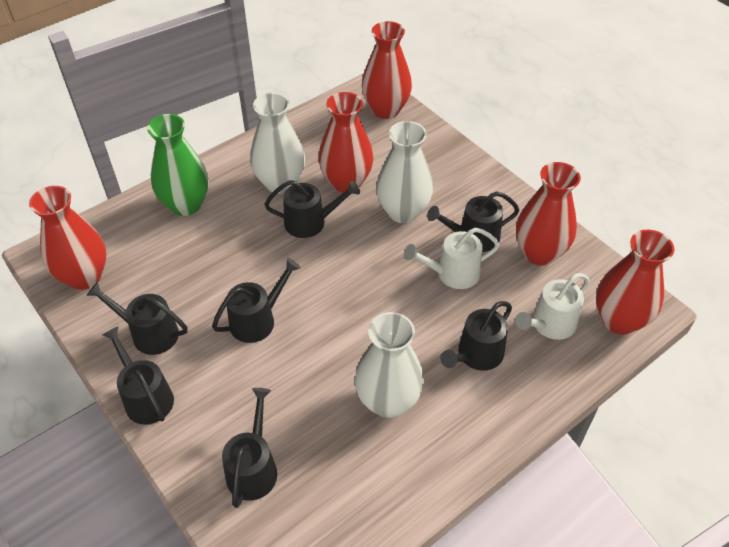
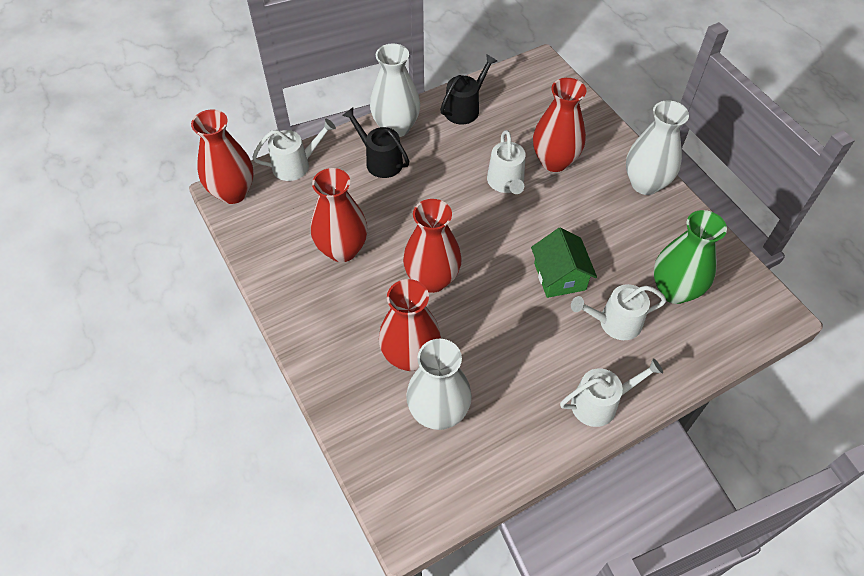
black watering can: 7 -> 2
green house: 0 -> 1
white watering can: 2 -> 4

